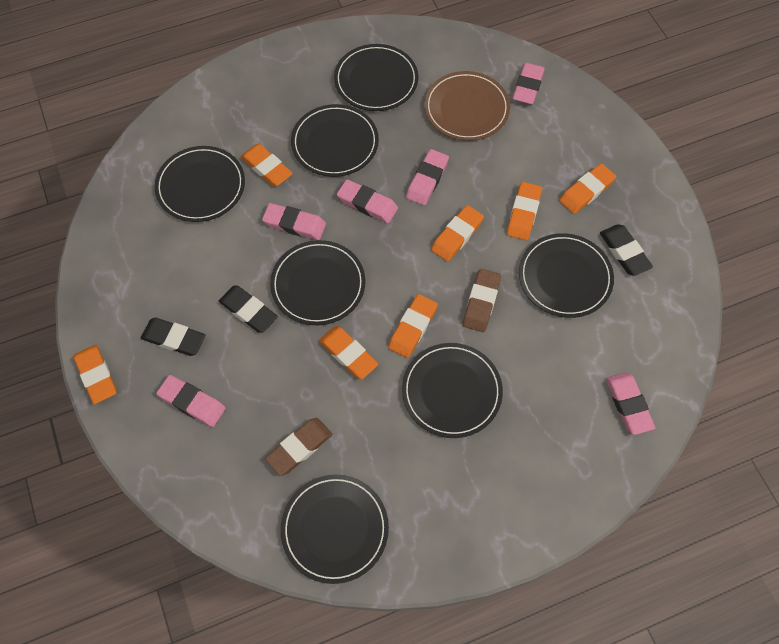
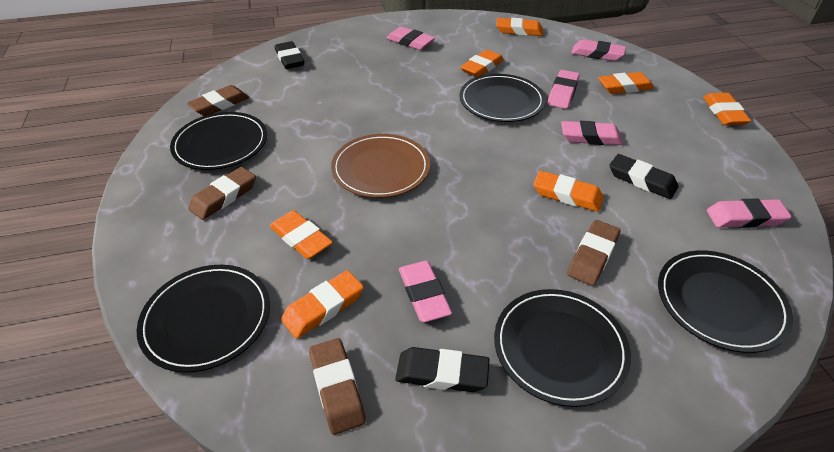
black plate: 7 -> 5
brown eraser: 2 -> 4

